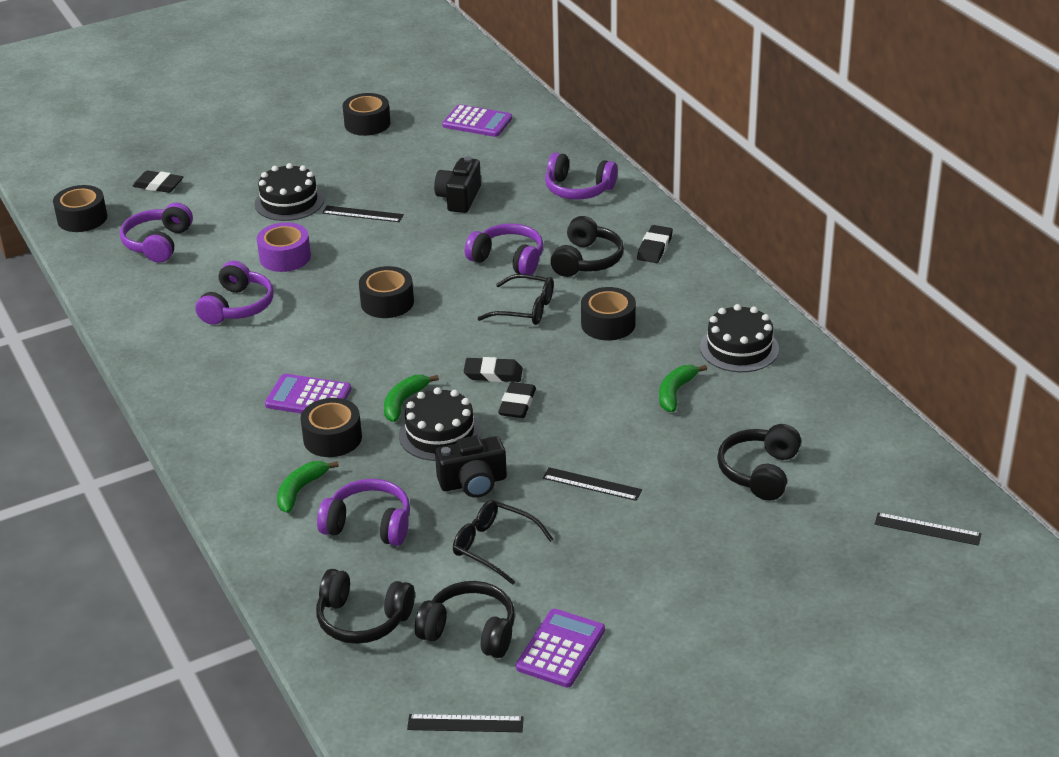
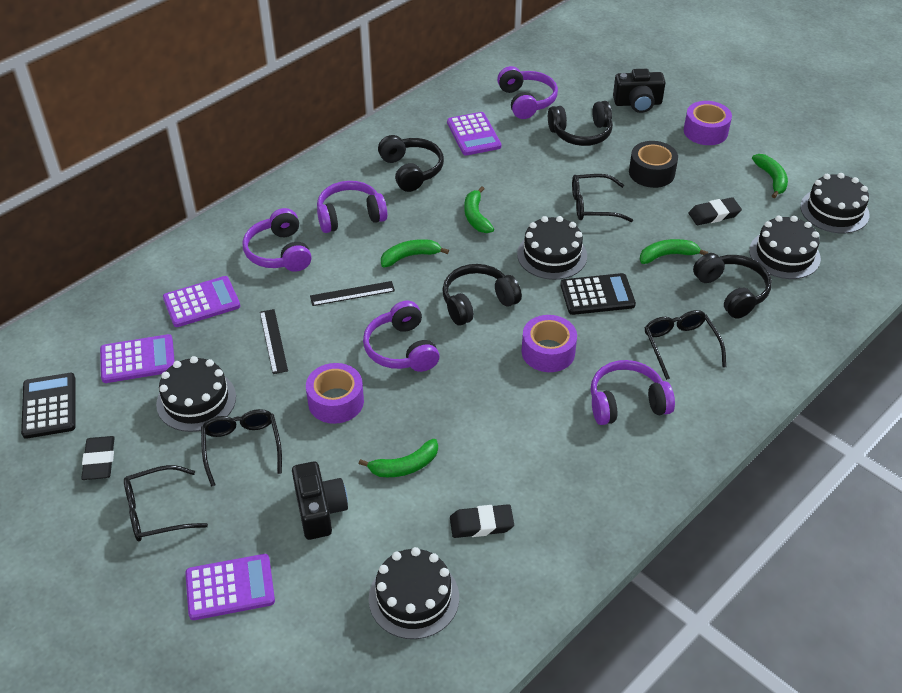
black cake: 3 -> 5
black calculator: 0 -> 2
black eraser: 4 -> 3
black glasses: 2 -> 4
black ruler: 4 -> 2
black tape: 5 -> 1
green banana: 3 -> 5
purple calculator: 3 -> 4
purple tape: 1 -> 3

